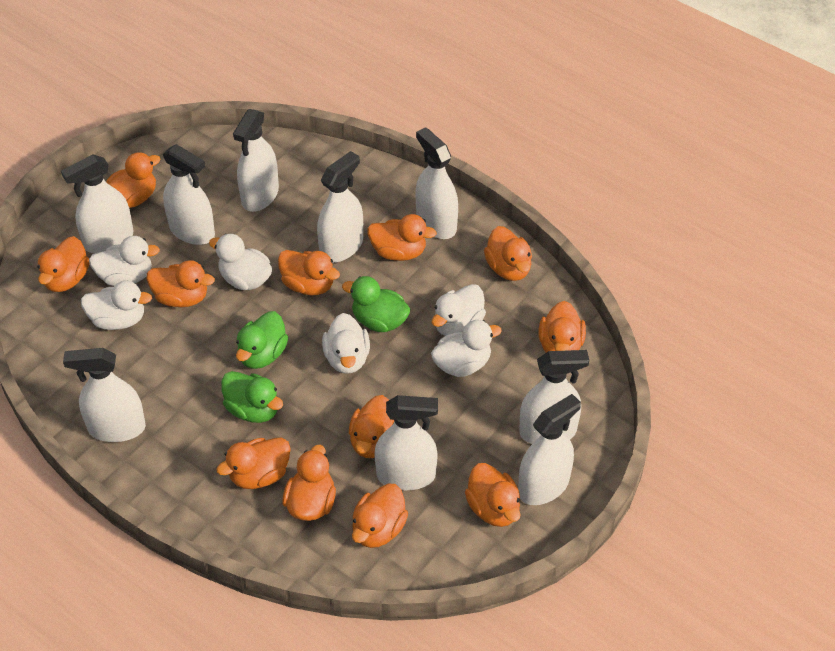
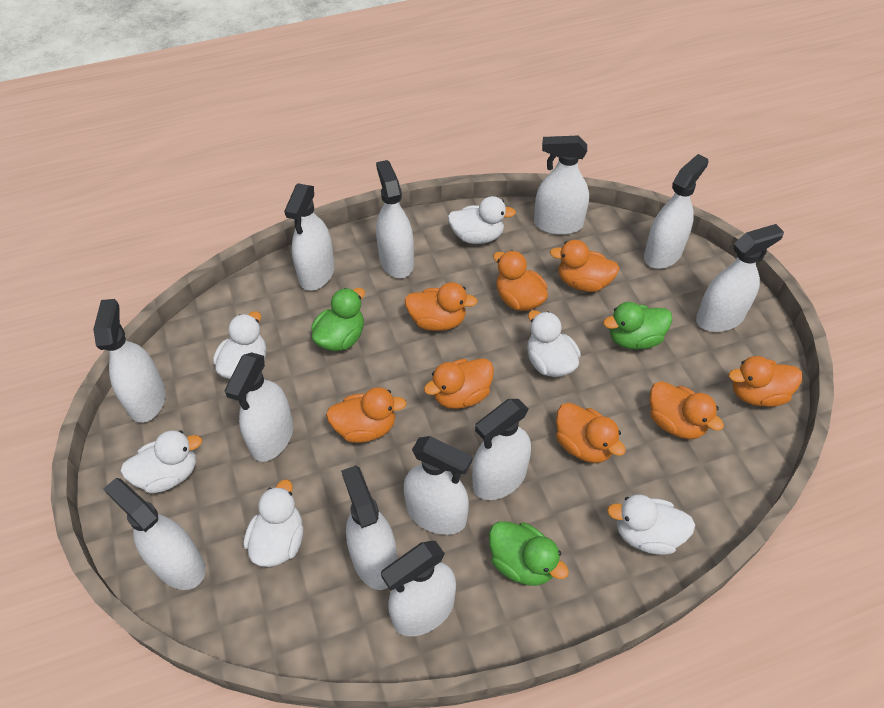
orange duck: 12 -> 8
white spray bottle: 9 -> 12

